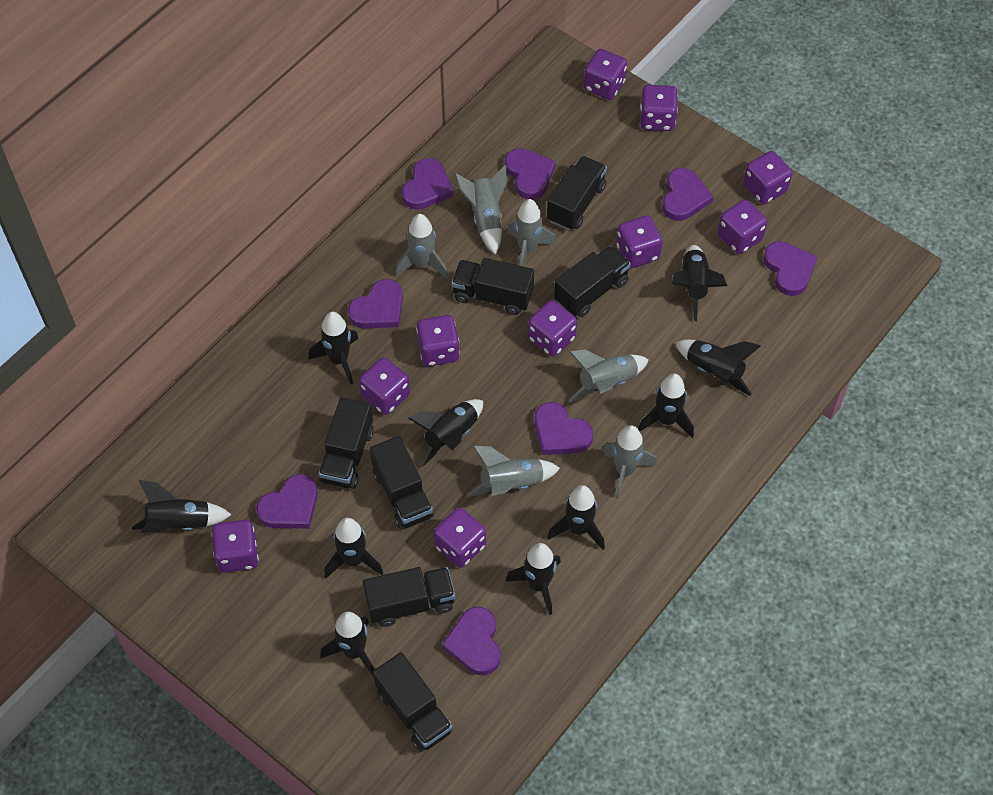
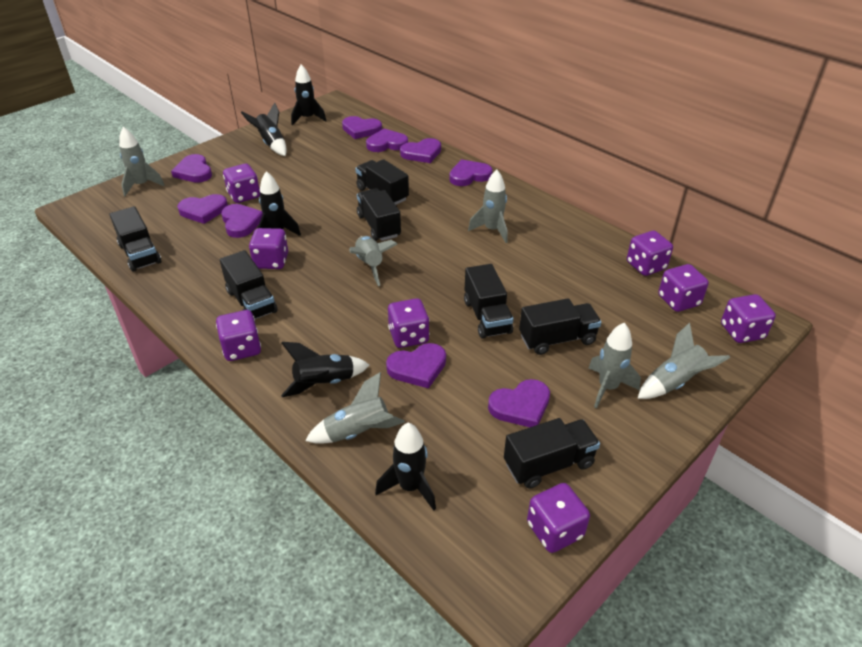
black rocket: 10 -> 5
purple dice: 10 -> 8
purple heart: 8 -> 9

